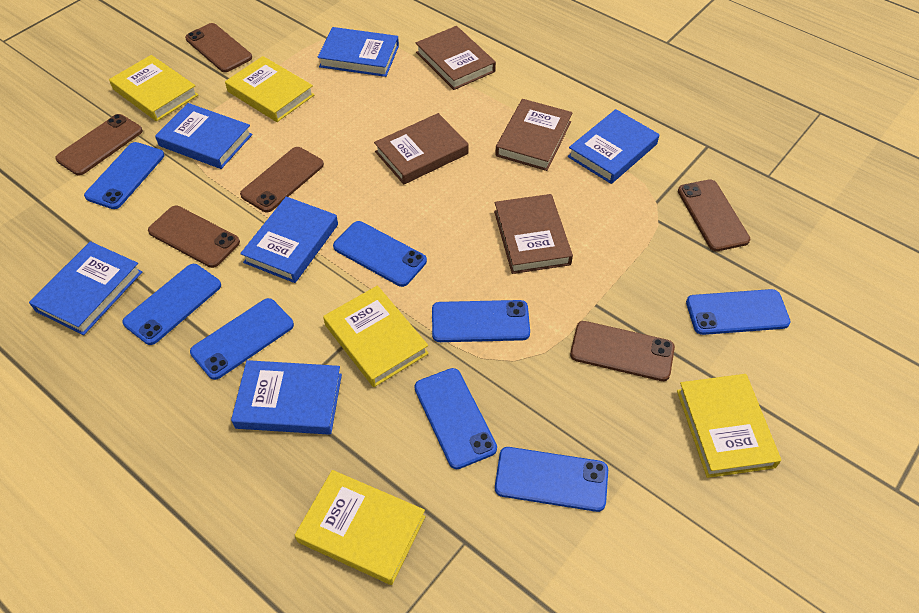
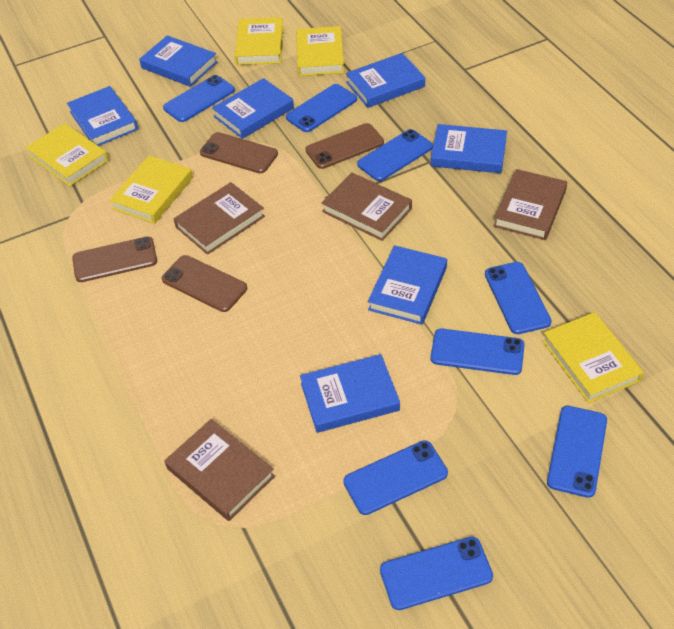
blue book: 6 -> 7
brown phone: 6 -> 4

